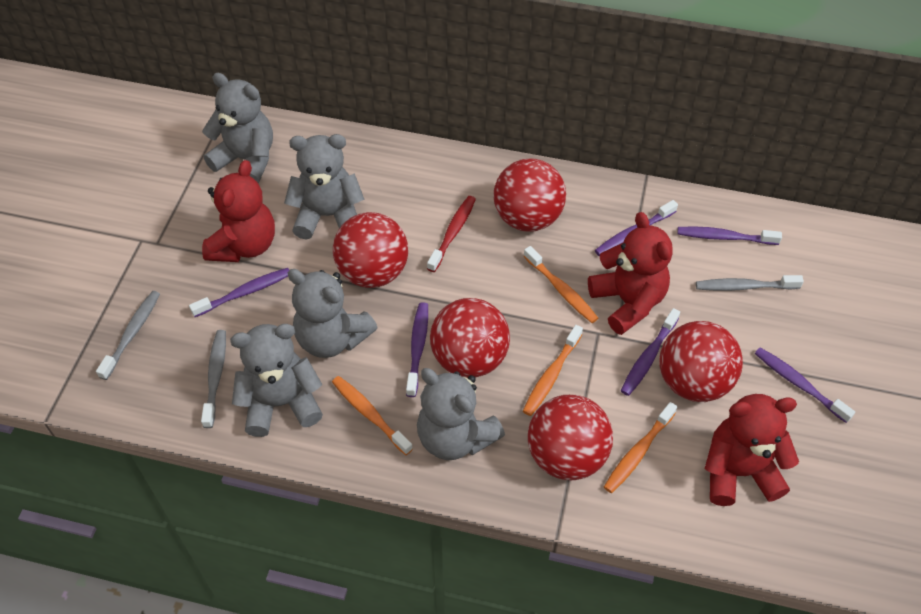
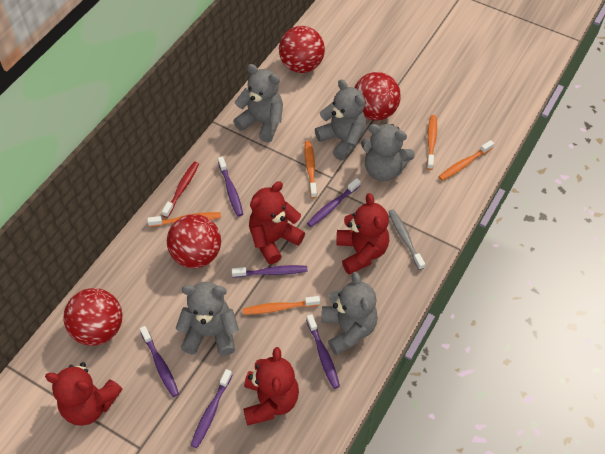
grey toothbrush: 3 -> 1
orange toothbrush: 4 -> 5
red ball: 5 -> 4
red teddy bear: 3 -> 4

